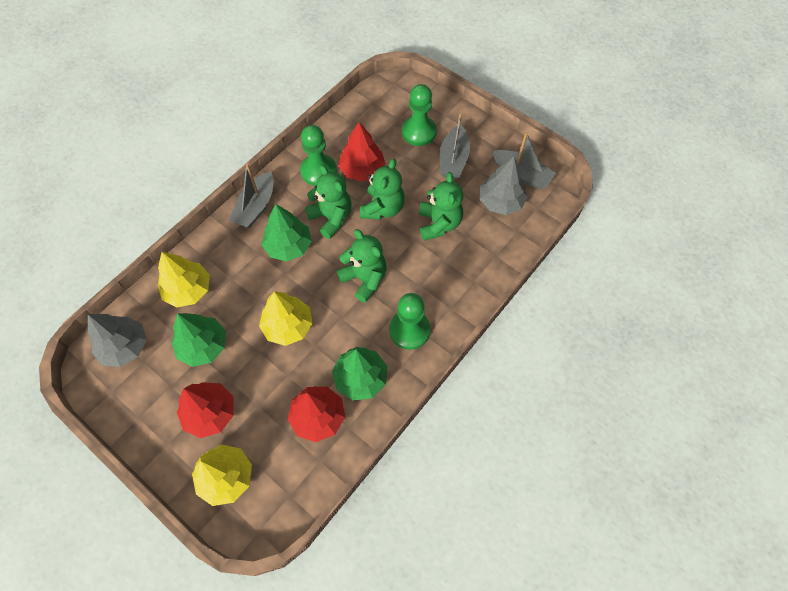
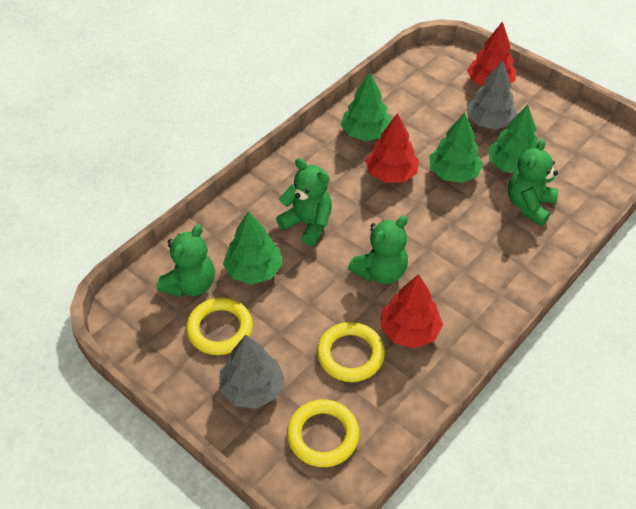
green pawn: 3 -> 0
green tree: 3 -> 4
grey boat: 3 -> 0
yellow ring: 0 -> 3
yellow tree: 3 -> 0

